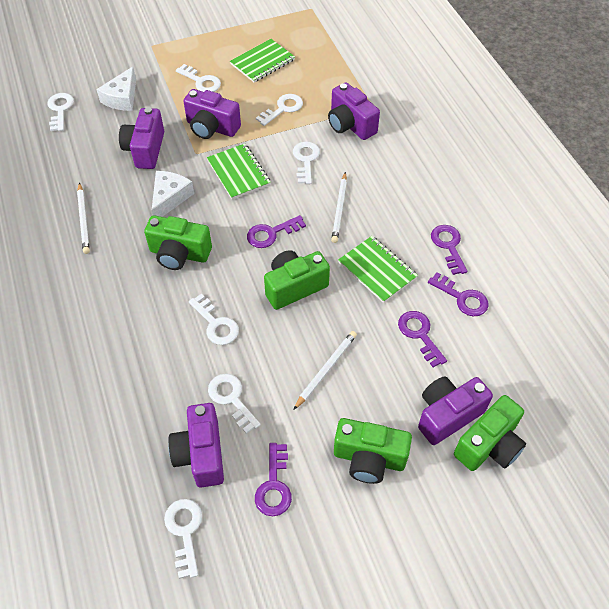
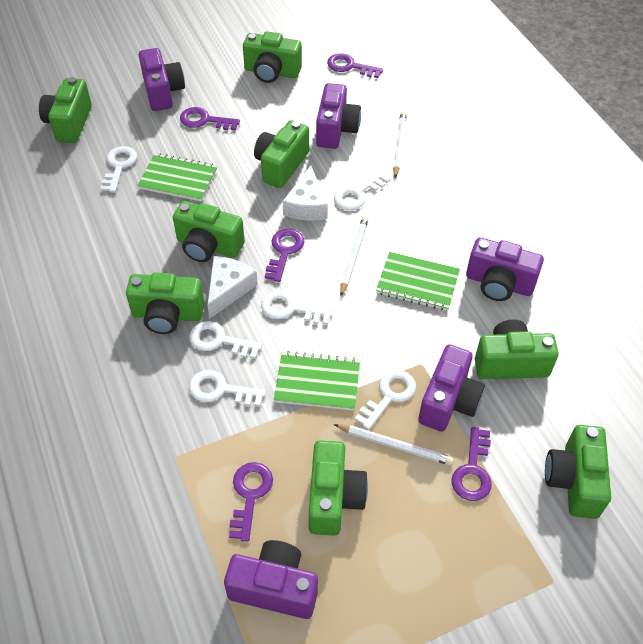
green camera: 4 -> 8
white key: 7 -> 6

